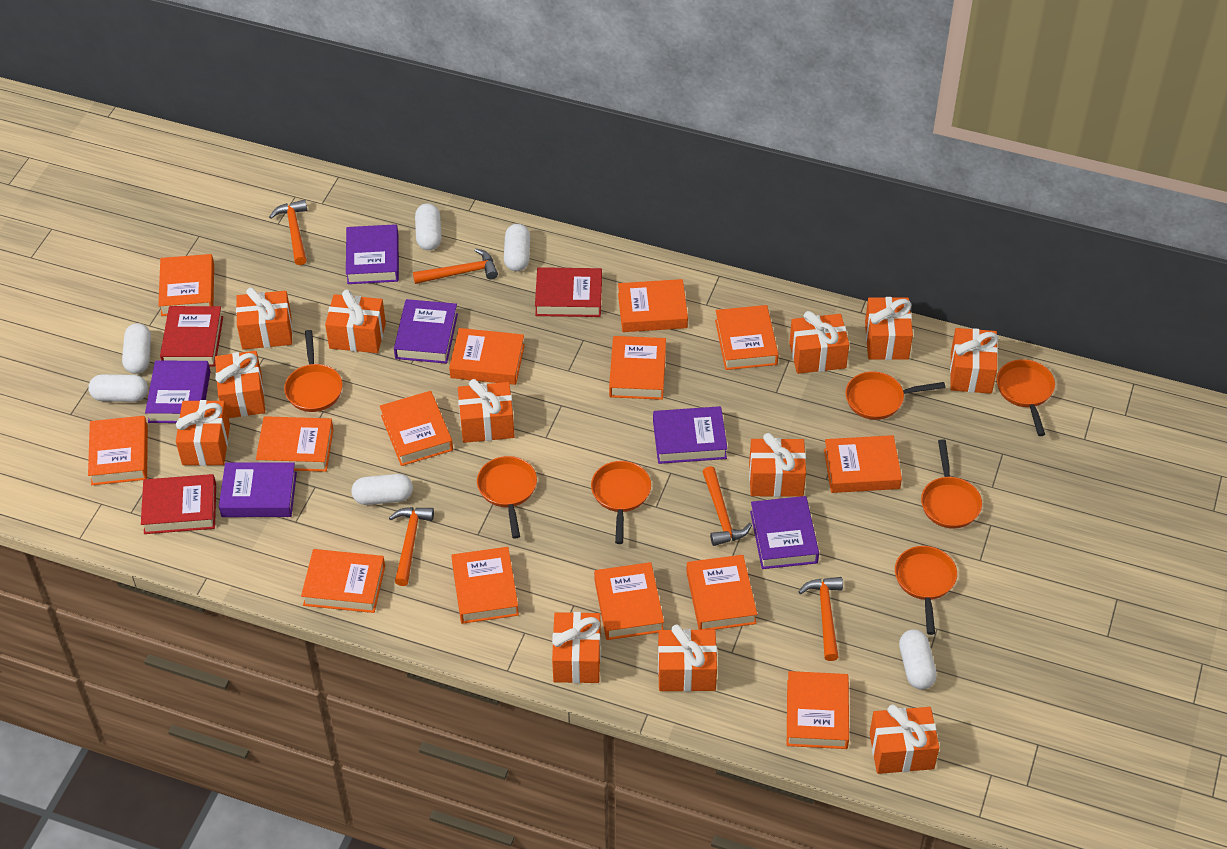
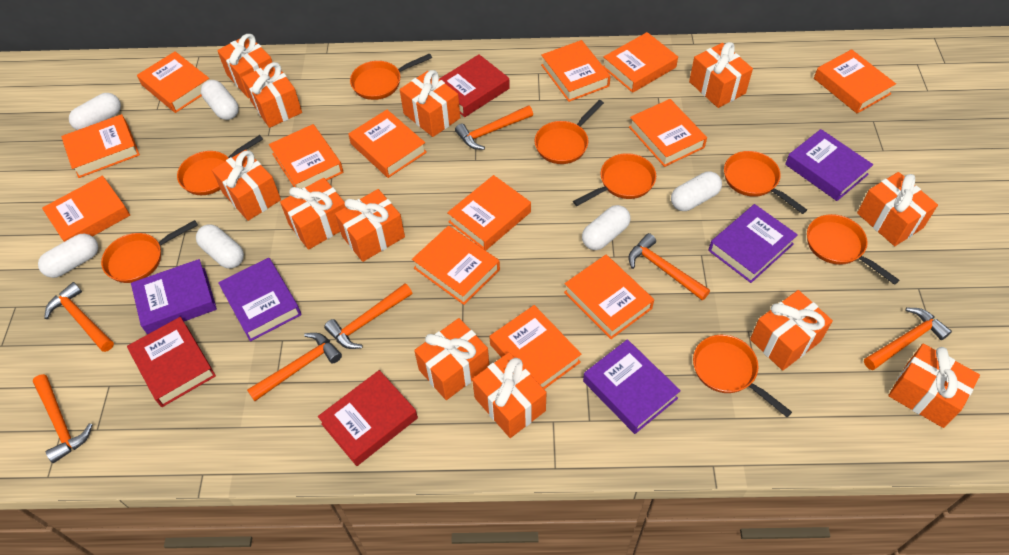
orange book: 14 -> 13
orange hammer: 5 -> 7
orange pan: 7 -> 8
purple book: 6 -> 5

